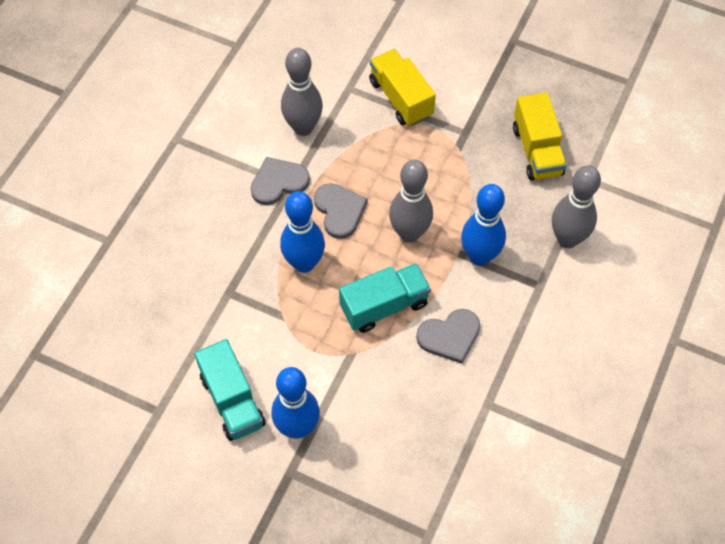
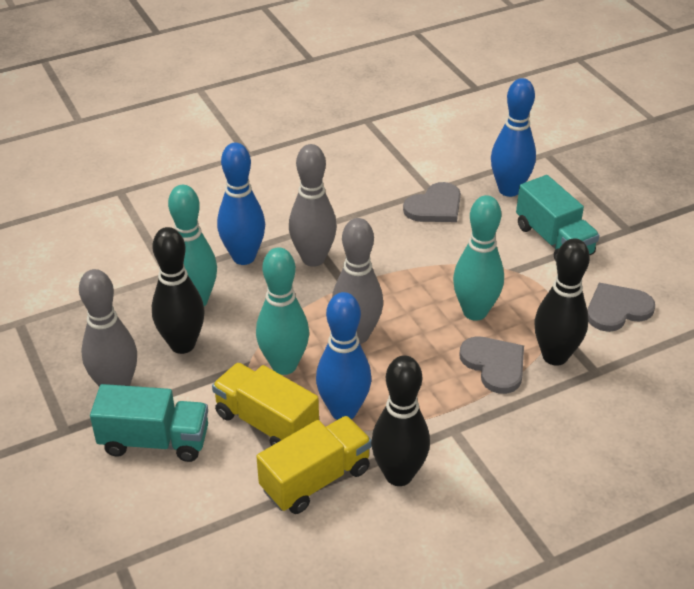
black bowling pin: 0 -> 3
turquoise bowling pin: 0 -> 3

